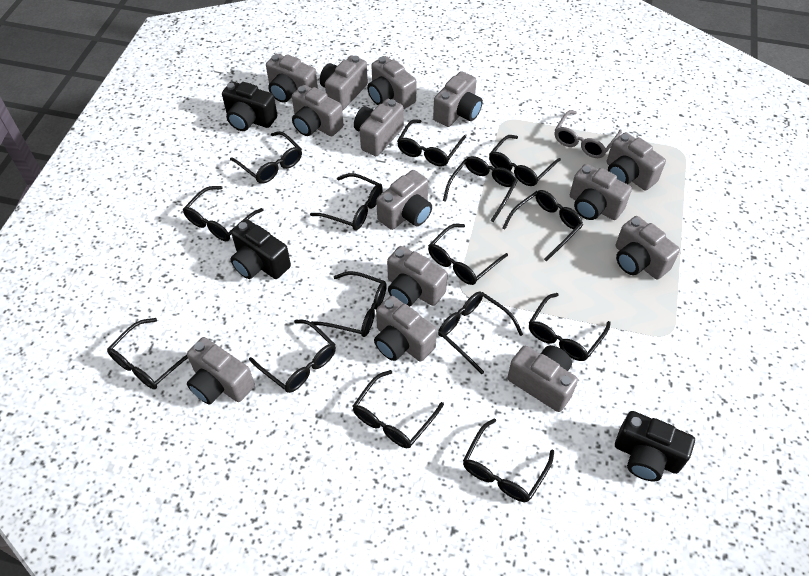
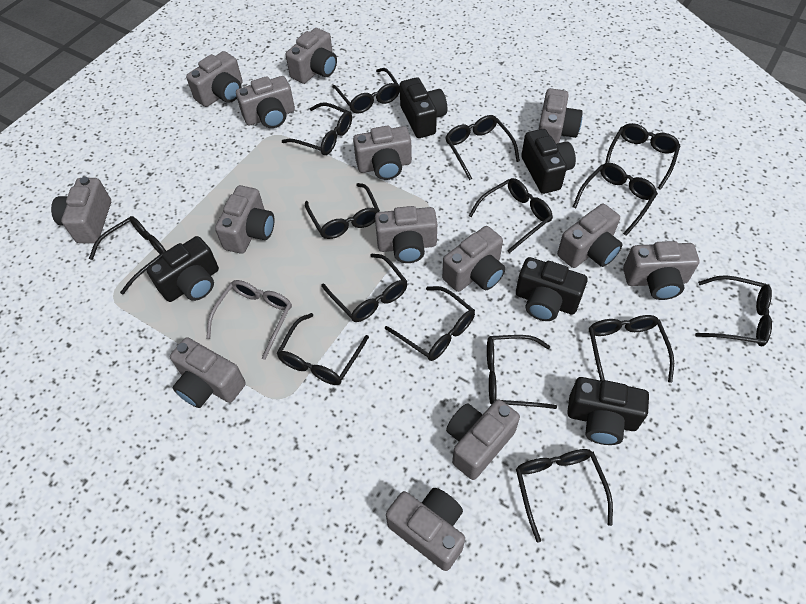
black camera: 3 -> 5

